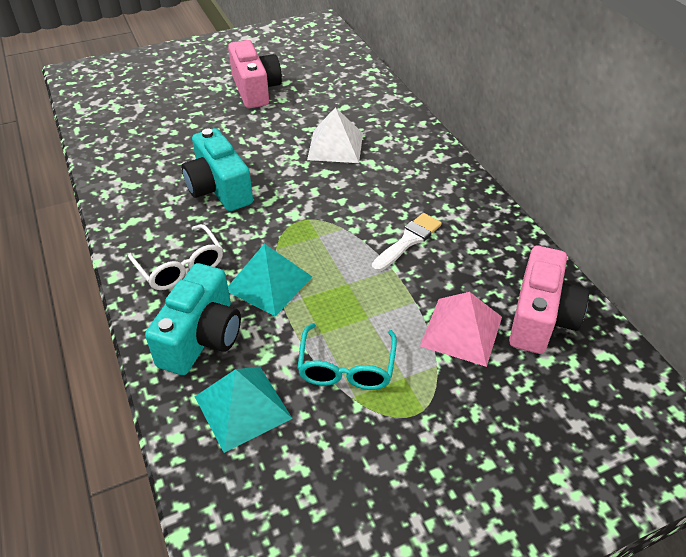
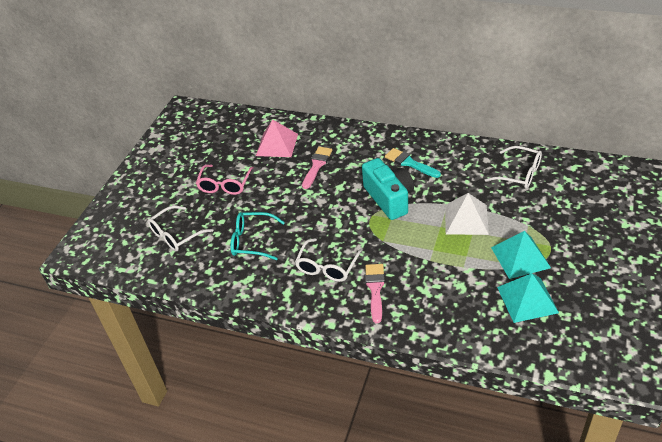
pink brush: 0 -> 2
pink camera: 2 -> 0
pink glasses: 0 -> 1
turquoise brush: 0 -> 1
turquoise camera: 2 -> 1
white brush: 1 -> 0
white glasses: 1 -> 3

